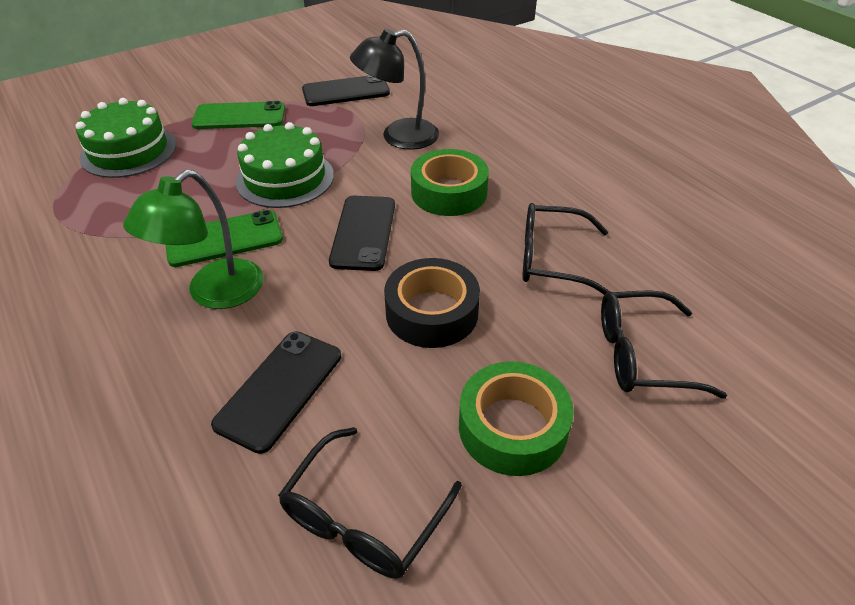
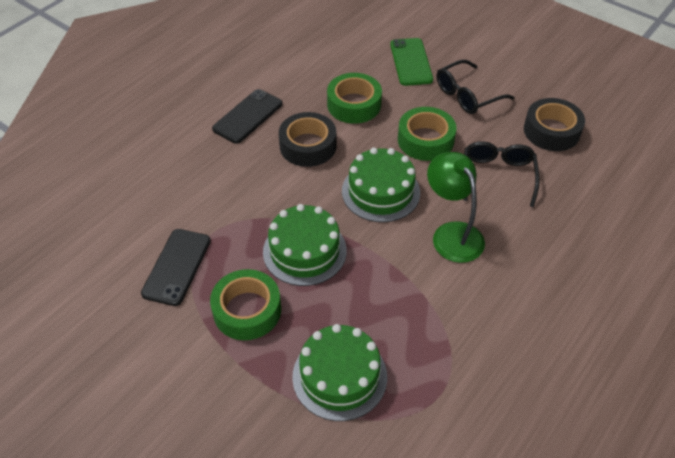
black glasses: 3 -> 2
black lamp: 1 -> 0
black phone: 3 -> 2
black tape: 1 -> 2
green cake: 2 -> 3
green phone: 2 -> 1
green tape: 2 -> 3

